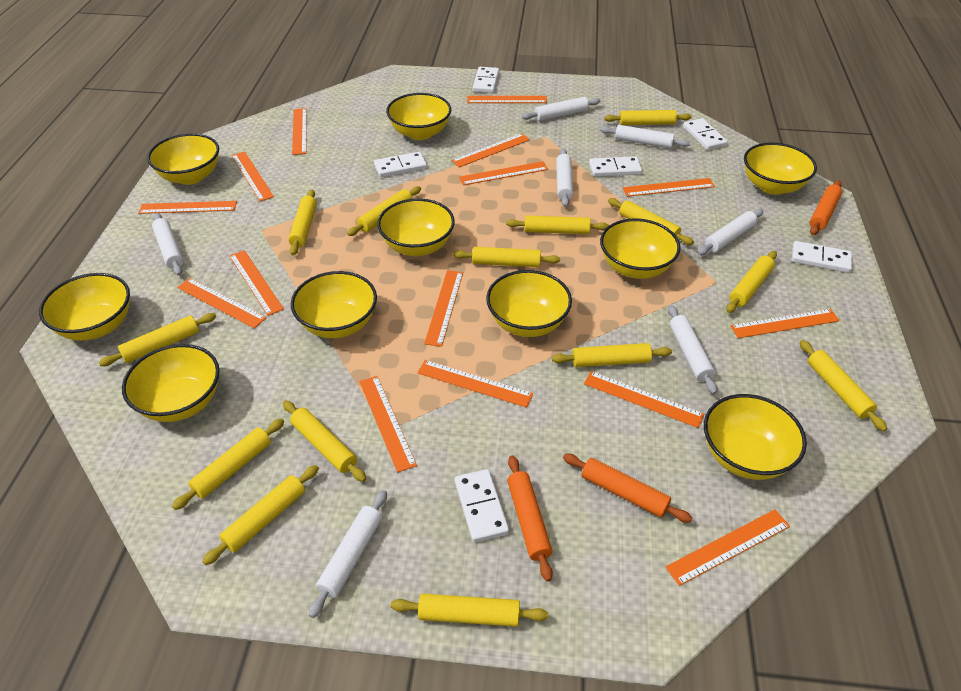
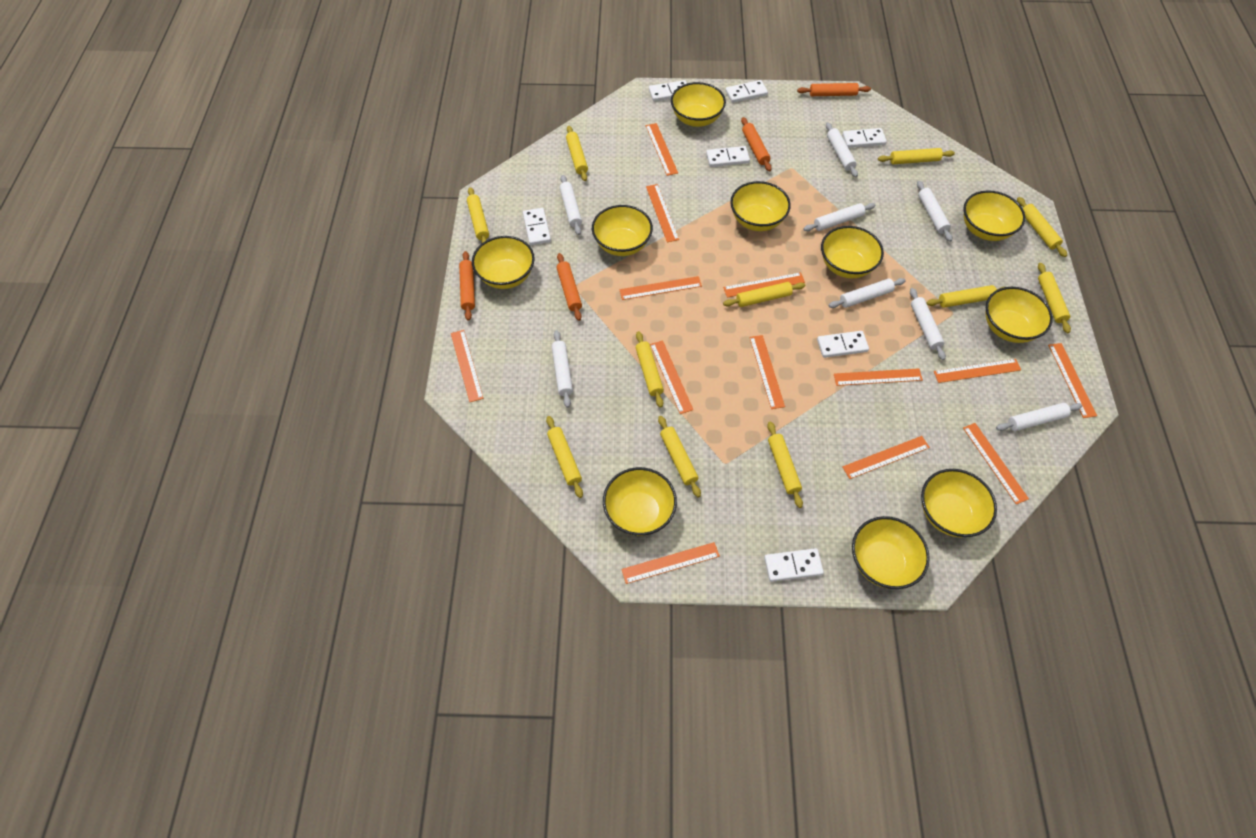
orange rolling pin: 3 -> 4
orange ruler: 15 -> 13
white domino: 6 -> 7
white rolling pin: 7 -> 8
yellow rolling pin: 14 -> 11

